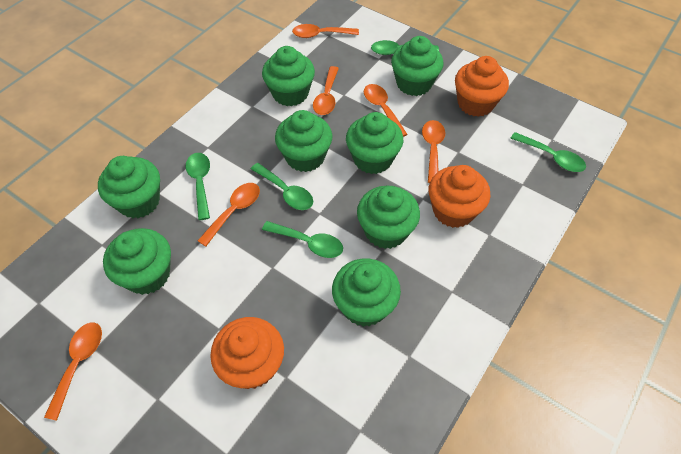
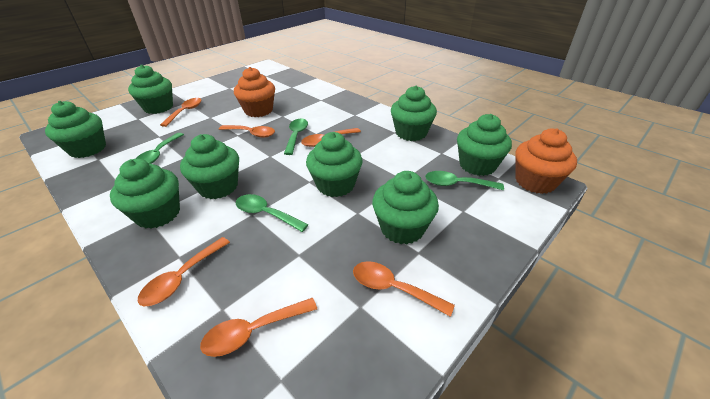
green spoon: 5 -> 4
orange cupcake: 3 -> 2

